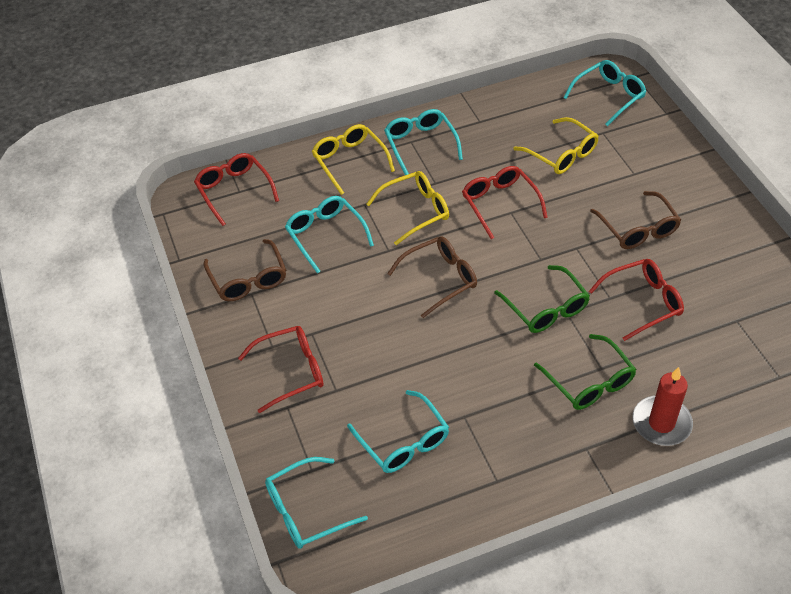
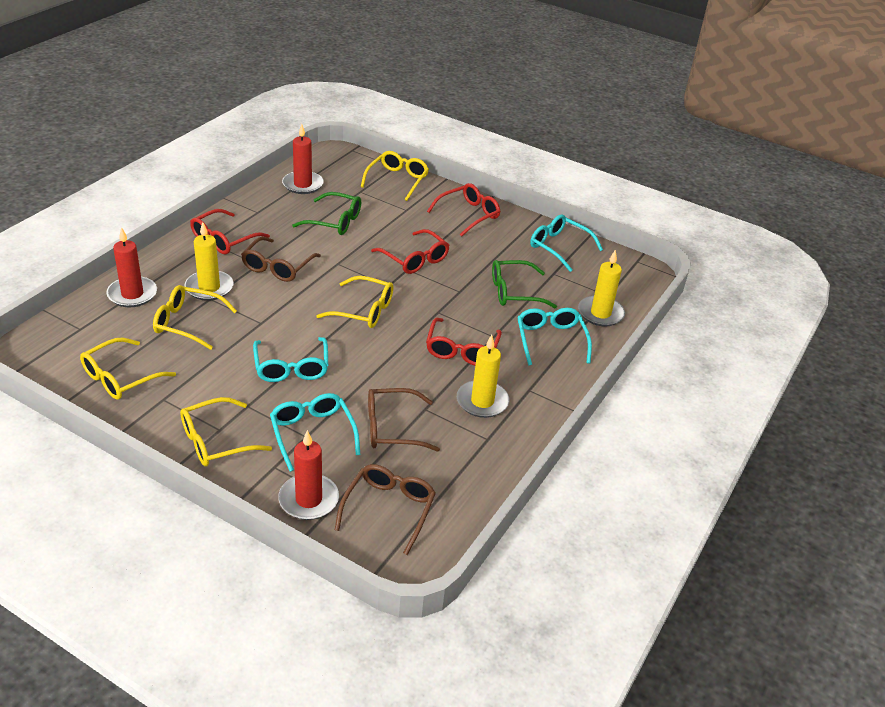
red candle: 1 -> 3
turquoise glasses: 5 -> 4
yellow candle: 0 -> 3
yellow glasses: 3 -> 5

